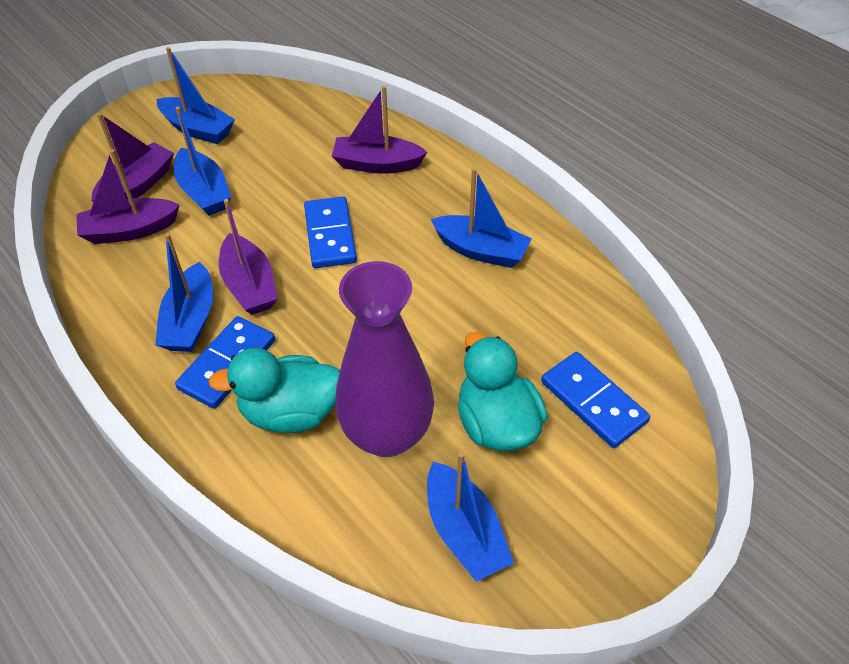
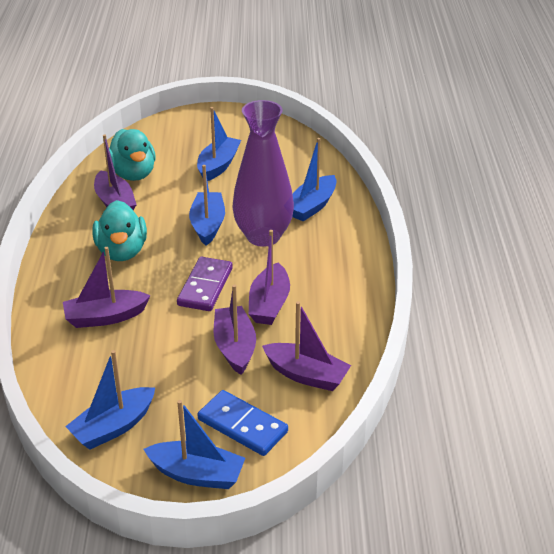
blue domino: 3 -> 1
purple boat: 4 -> 5
purple domino: 0 -> 1

